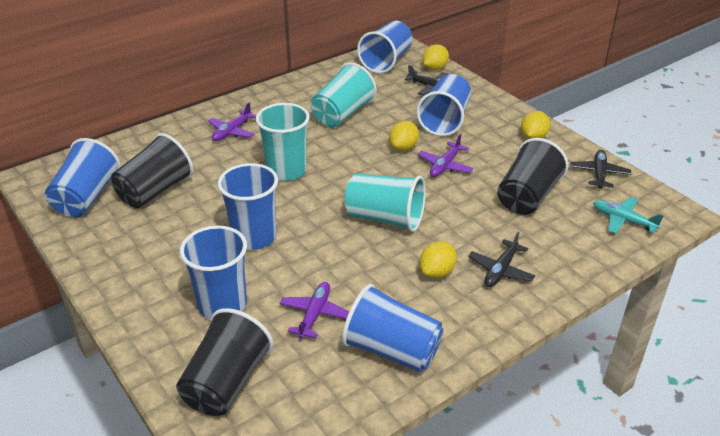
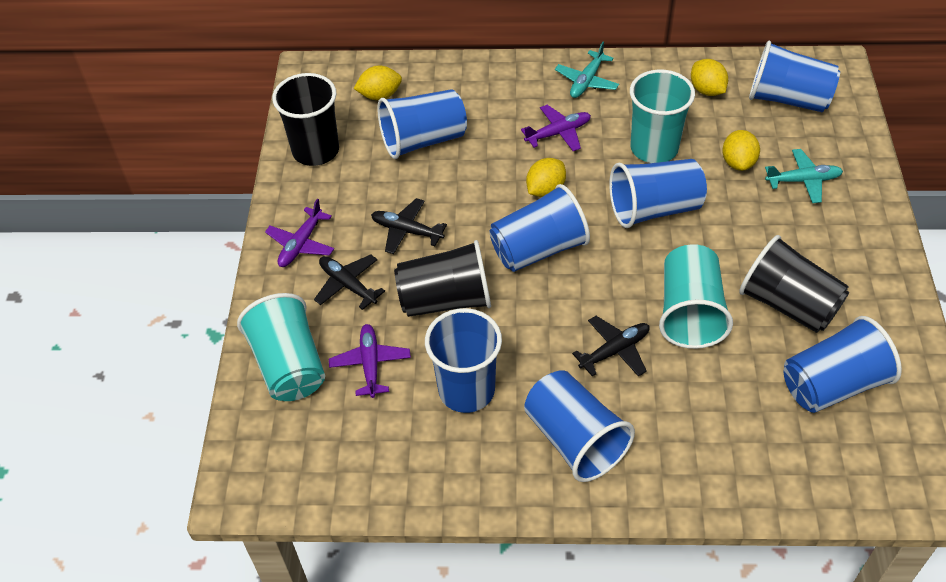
blue cup: 6 -> 7
turquoise plane: 1 -> 2

